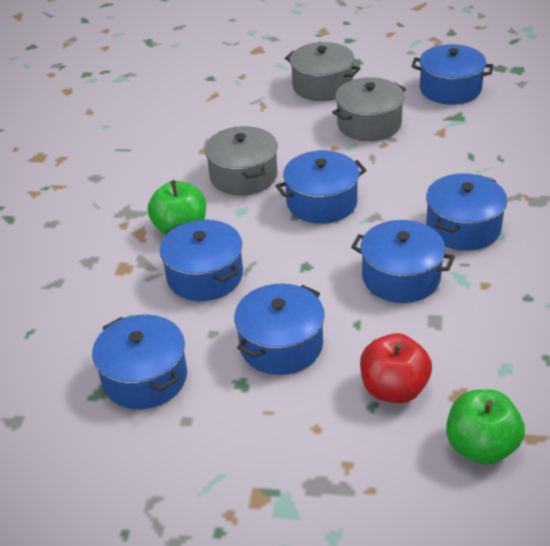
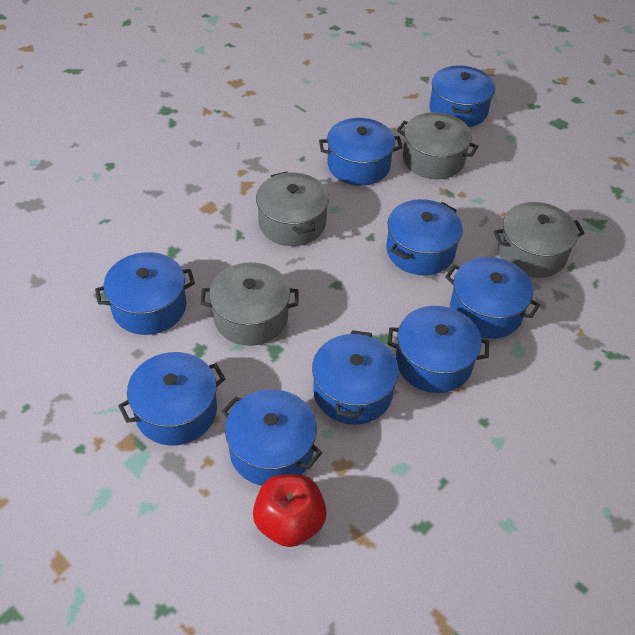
blue pot: 7 -> 9
green apple: 2 -> 0
grey pot: 3 -> 4

